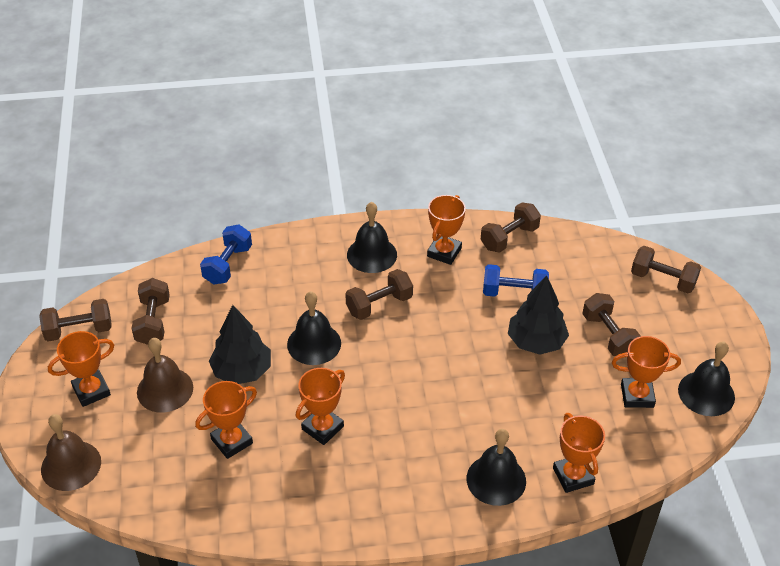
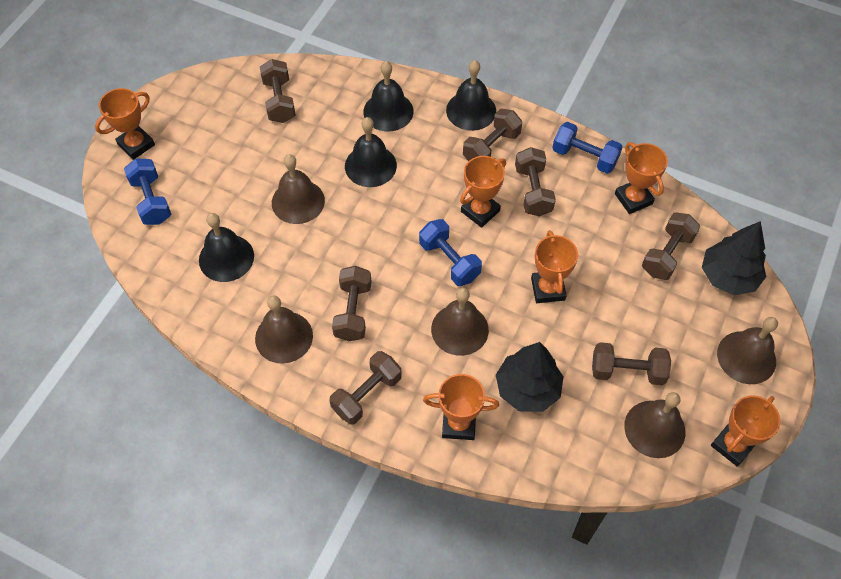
blue dumbbell: 2 -> 3
brown bell: 2 -> 5
brown dumbbell: 6 -> 7

